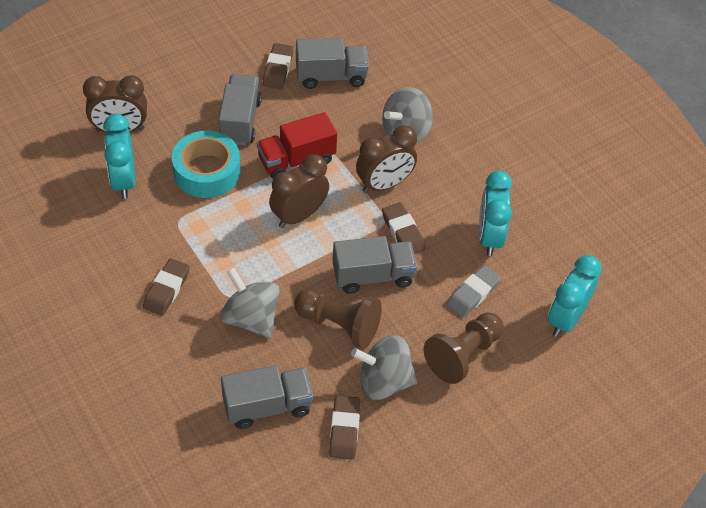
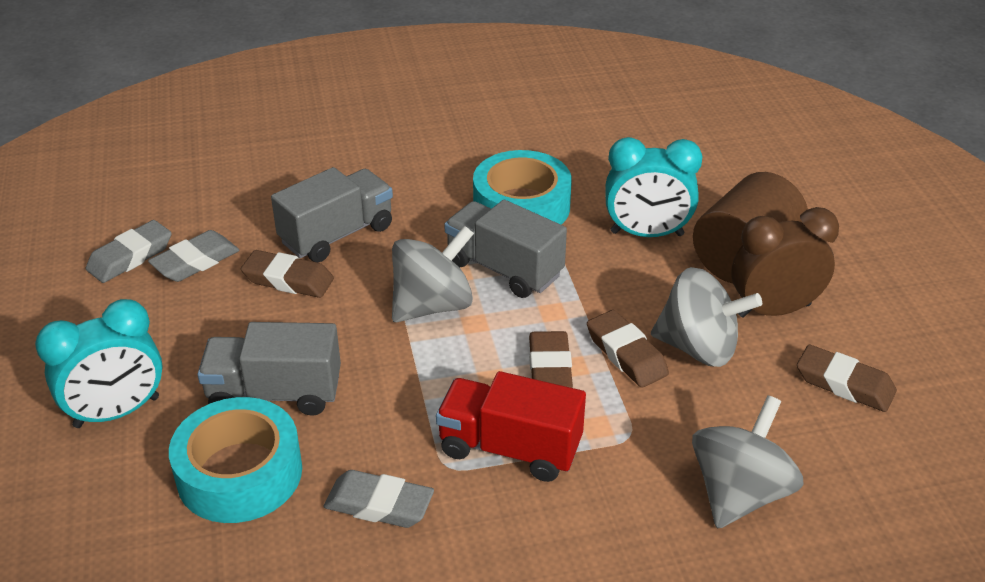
brown clock: 3 -> 1
brown cylinder: 0 -> 1
brown pawn: 2 -> 0
grey eraser: 1 -> 3
grey truck: 4 -> 3
turquoise clock: 3 -> 2
turquoise tape: 1 -> 2

